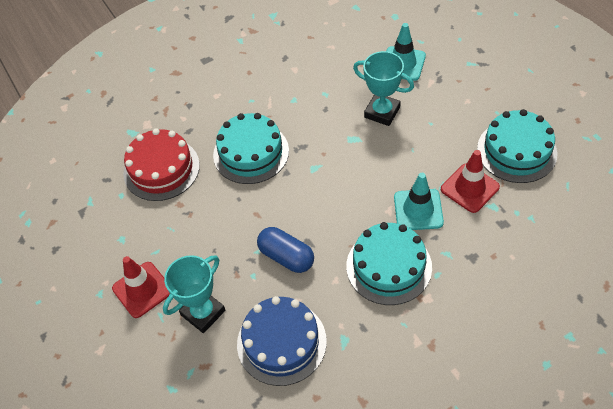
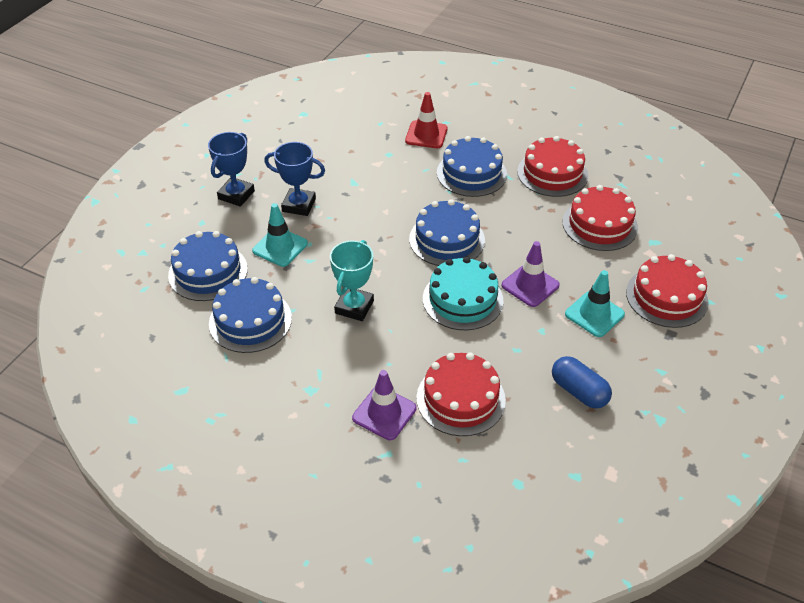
blue cake: 1 -> 4
blue trophy: 0 -> 2
purple traffic cone: 0 -> 2
red cake: 1 -> 4
red traffic cone: 2 -> 1
turquoise cake: 3 -> 1
turquoise trophy: 2 -> 1

